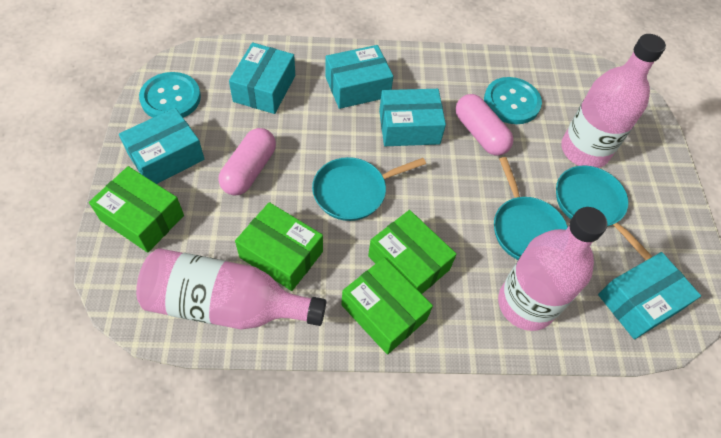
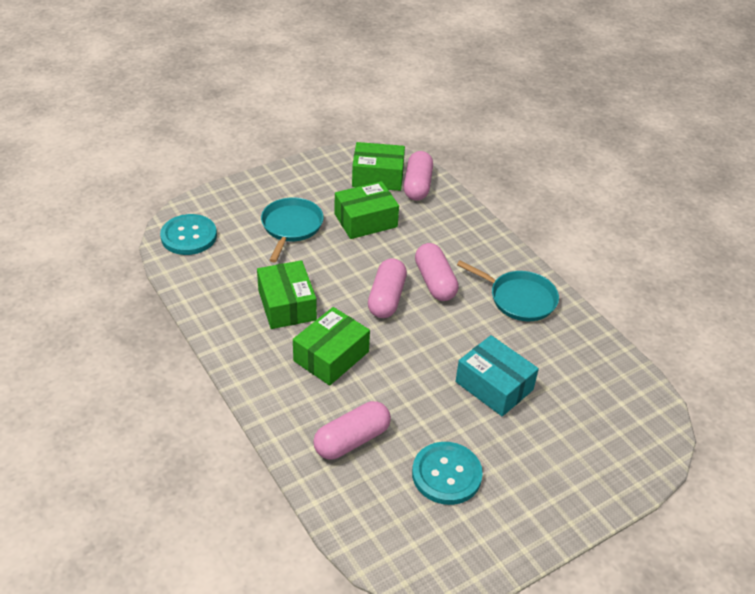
pink bottle: 3 -> 0
pink capsule: 2 -> 4
turquoise box: 5 -> 1
turquoise pan: 3 -> 2

